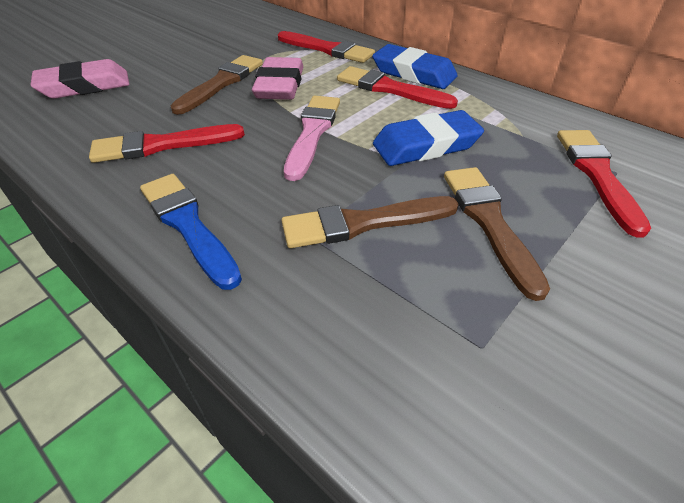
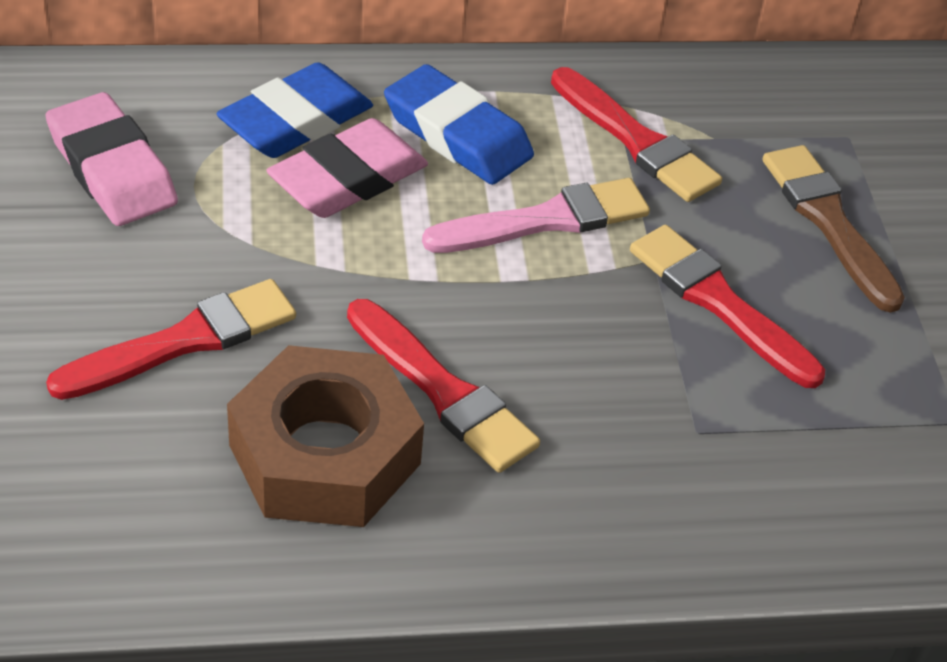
blue brush: 1 -> 0
brown brush: 3 -> 1
brown nut: 0 -> 1

